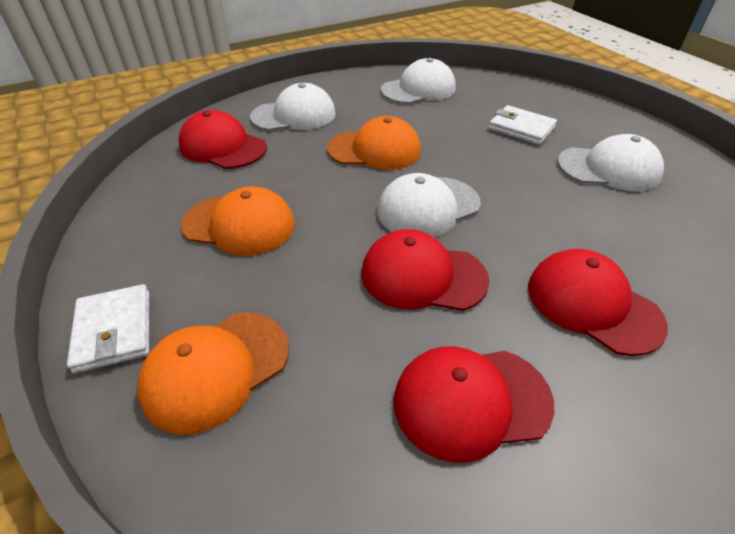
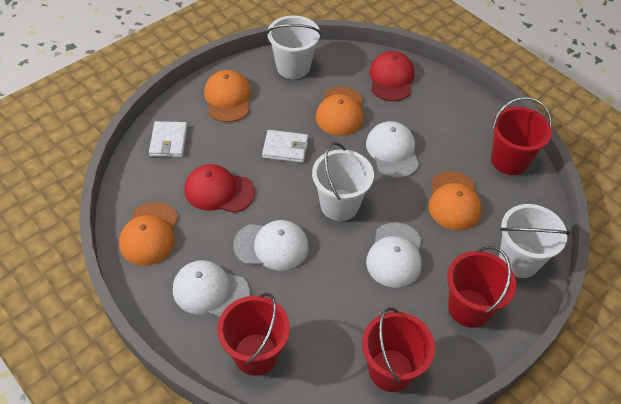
orange cap: 3 -> 4
red bucket: 0 -> 4
red cap: 4 -> 2
white bucket: 0 -> 3

